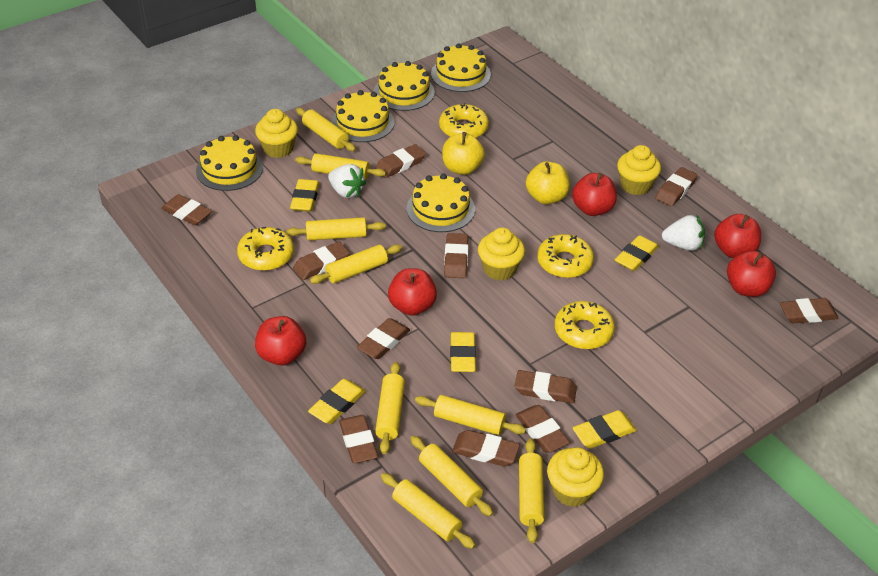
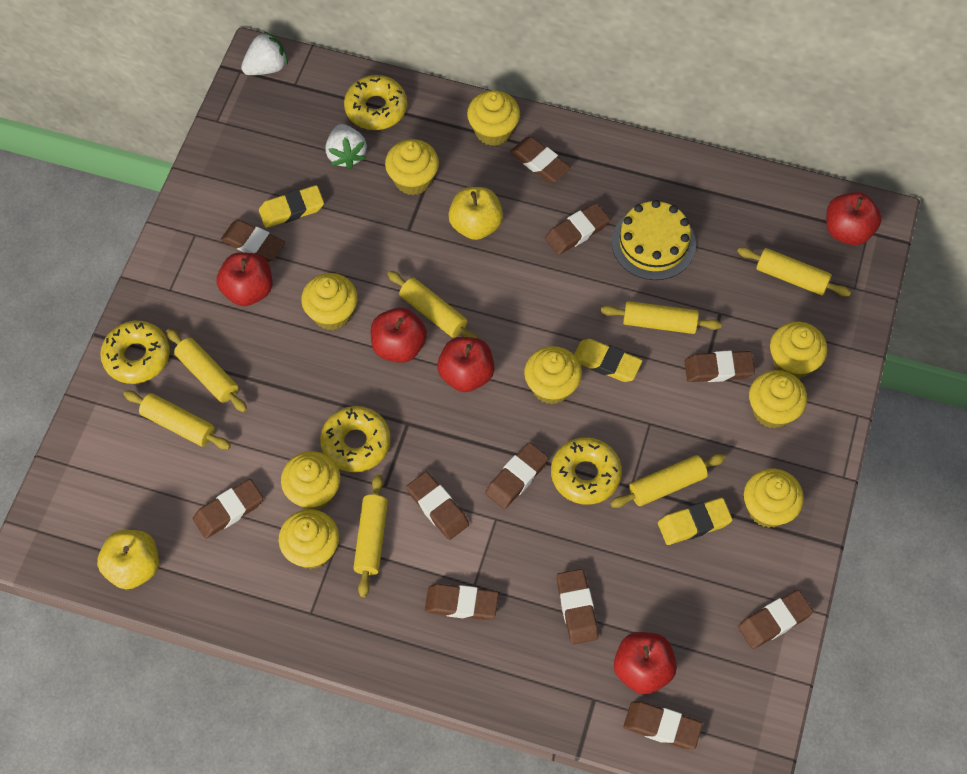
yellow cake: 5 -> 1
yellow cupcake: 4 -> 9
yellow eraser: 5 -> 3
yellow rolling pin: 9 -> 7

